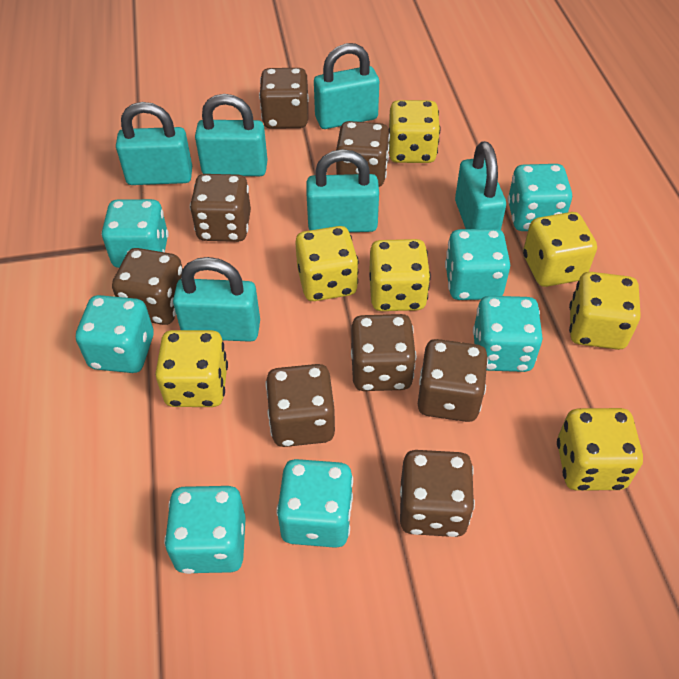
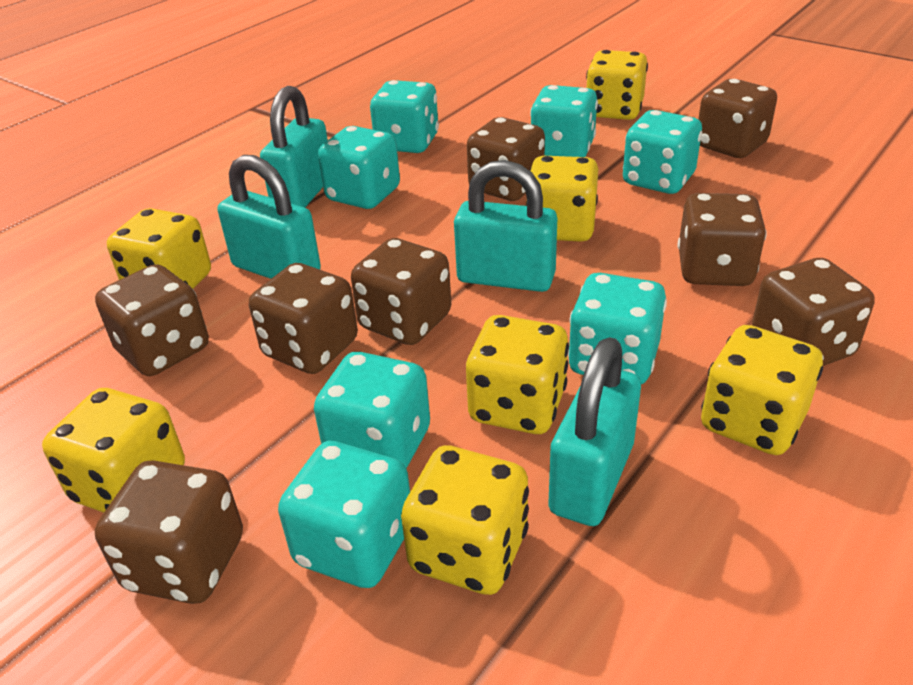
turquoise padlock: 6 -> 4

